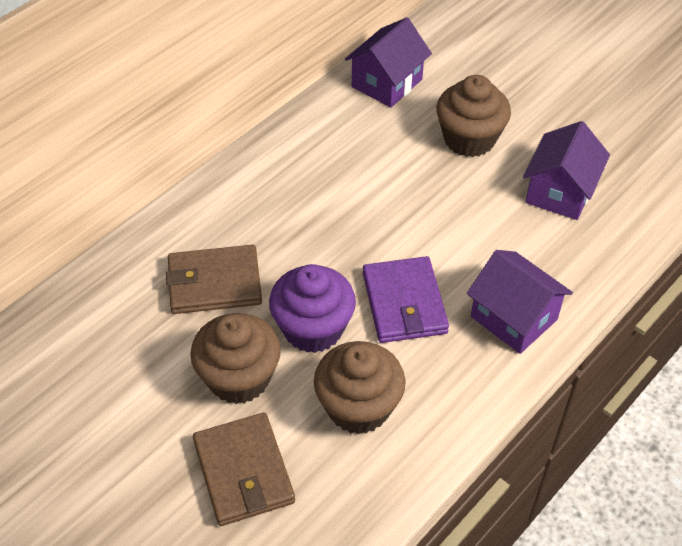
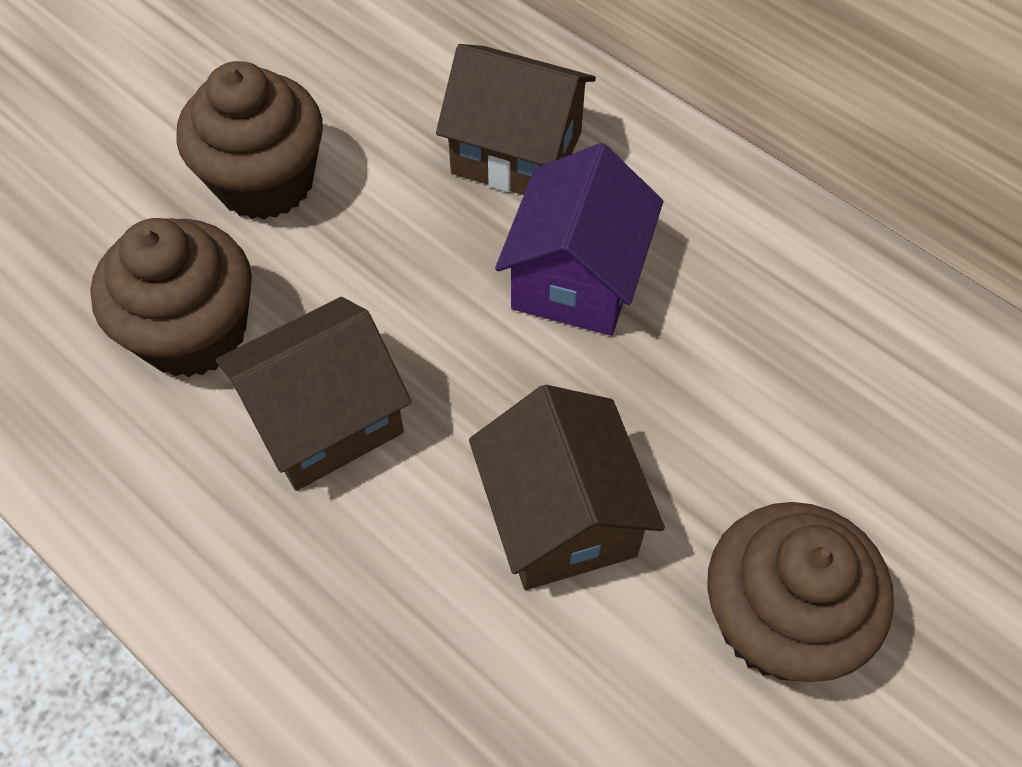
brown house: 0 -> 3
brown wallet: 2 -> 0
purple cupcake: 1 -> 0
purple house: 3 -> 1
purple wallet: 1 -> 0

